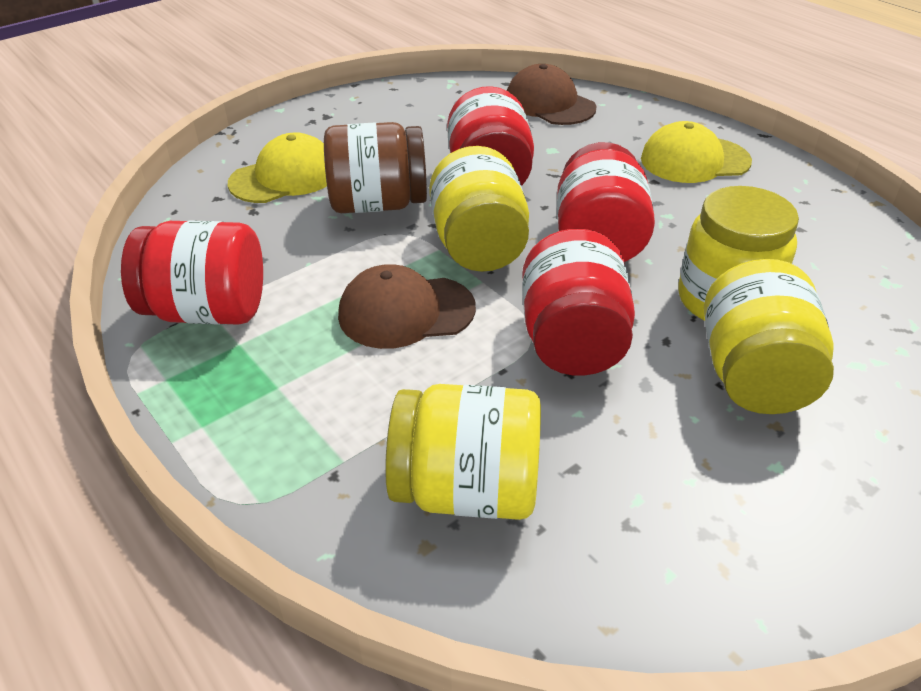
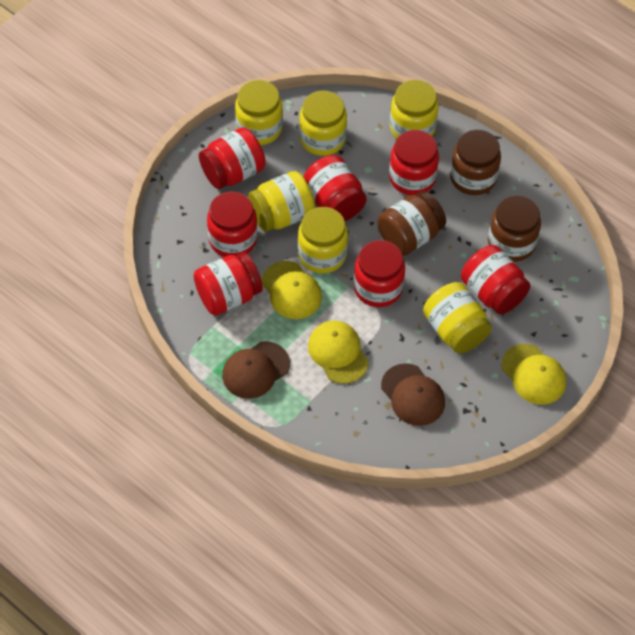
brown jar: 1 -> 3
red jar: 4 -> 7
yellow cap: 2 -> 3
yellow jar: 4 -> 6

